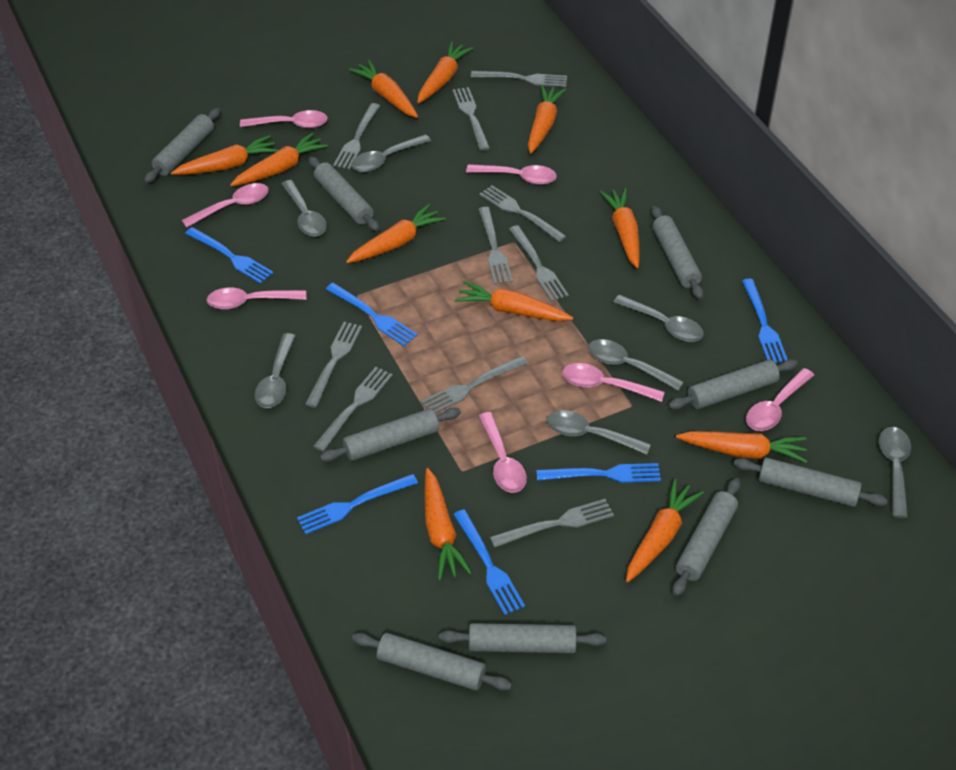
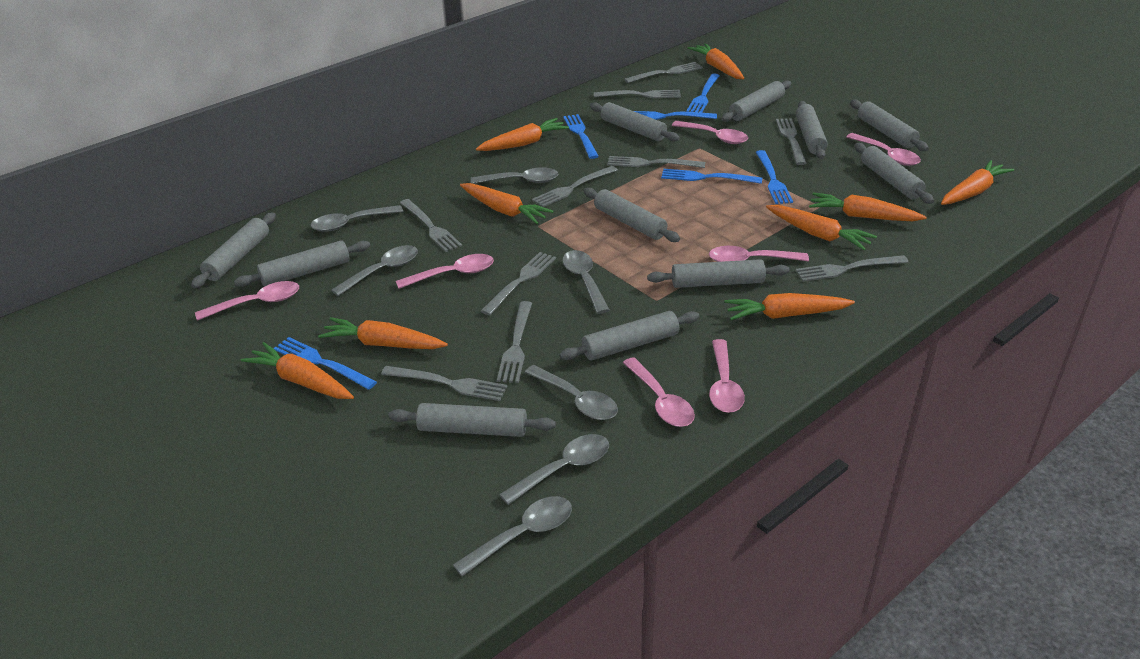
grey rolling pin: 9 -> 11
orange carrot: 11 -> 9

